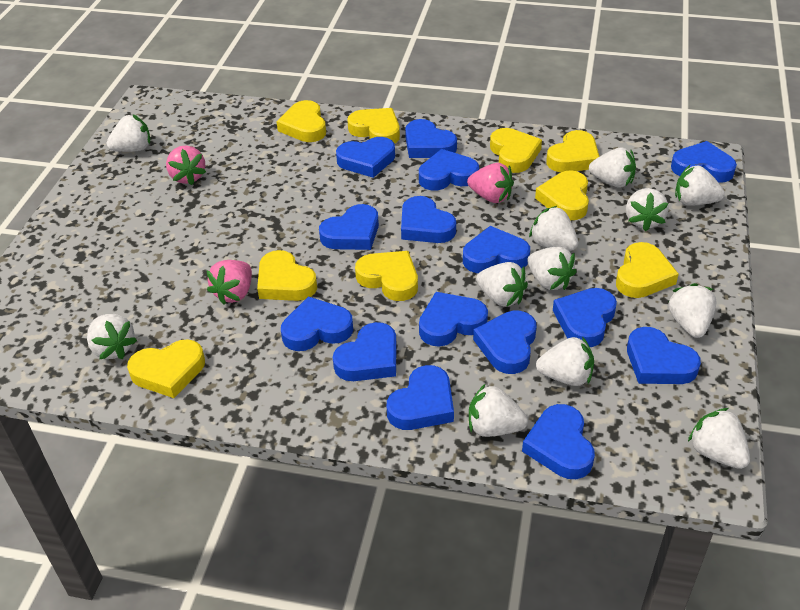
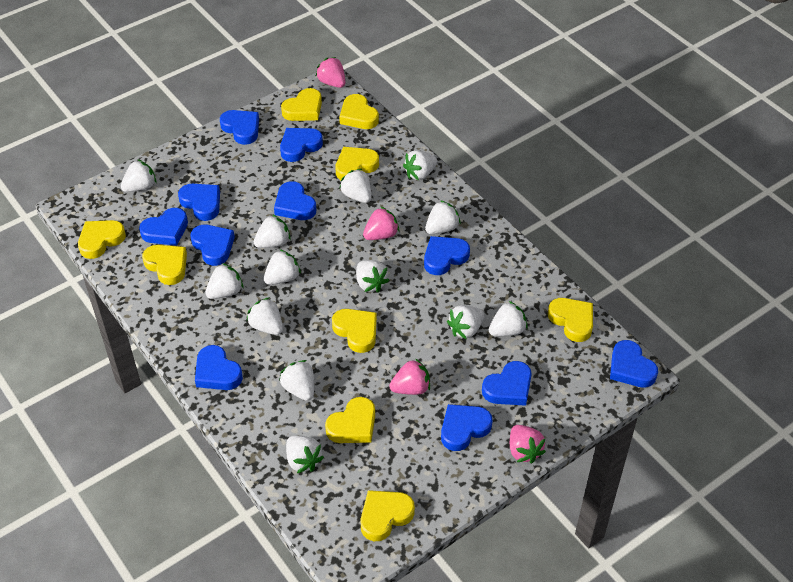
blue heart: 15 -> 11
pink strawberry: 3 -> 4
white strawberry: 12 -> 13

